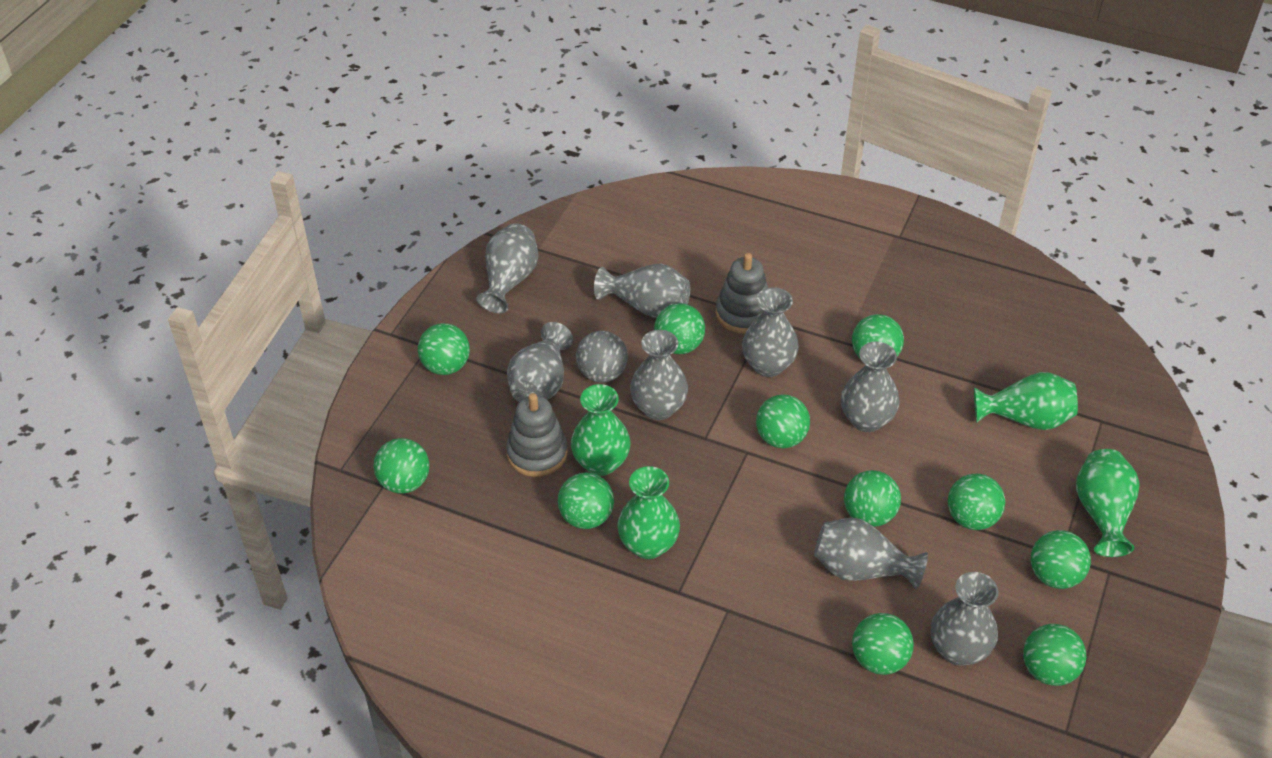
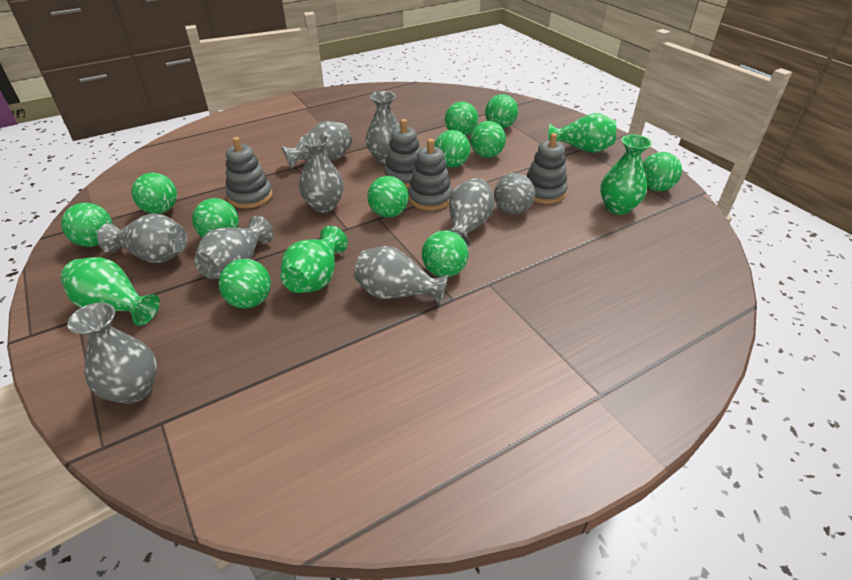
grey stacking toy: 2 -> 4

